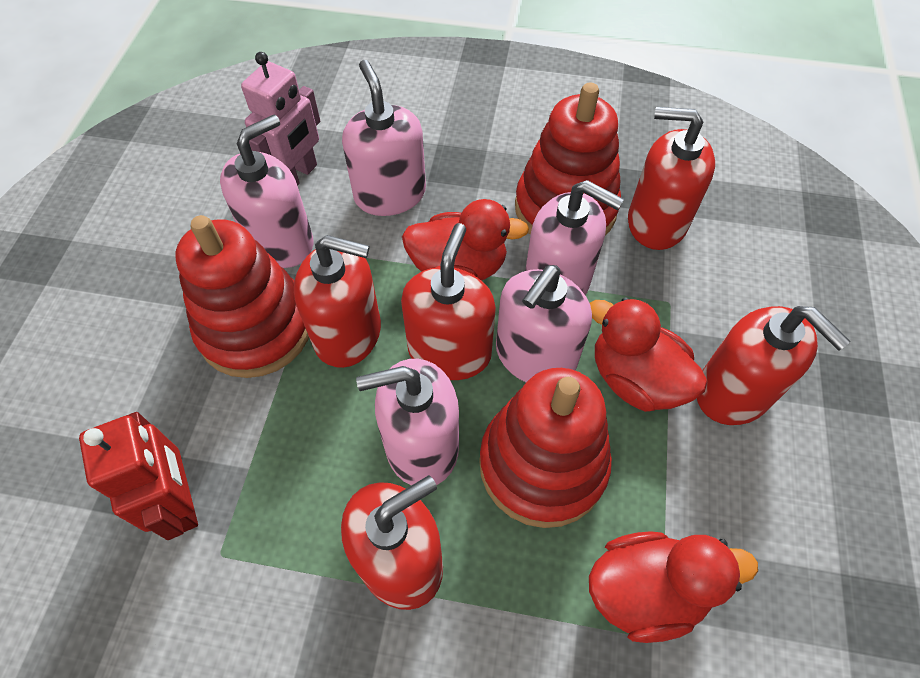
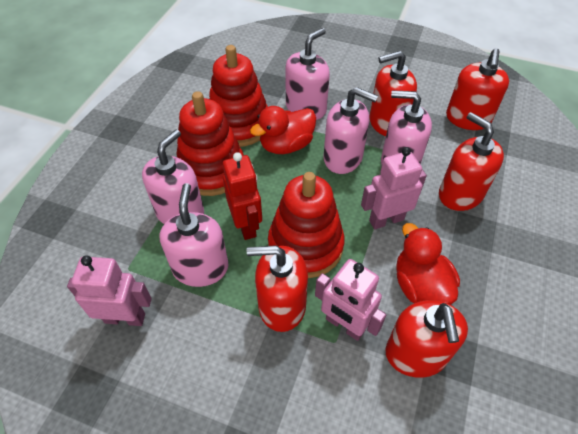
pink robot: 1 -> 3
red duck: 3 -> 2

